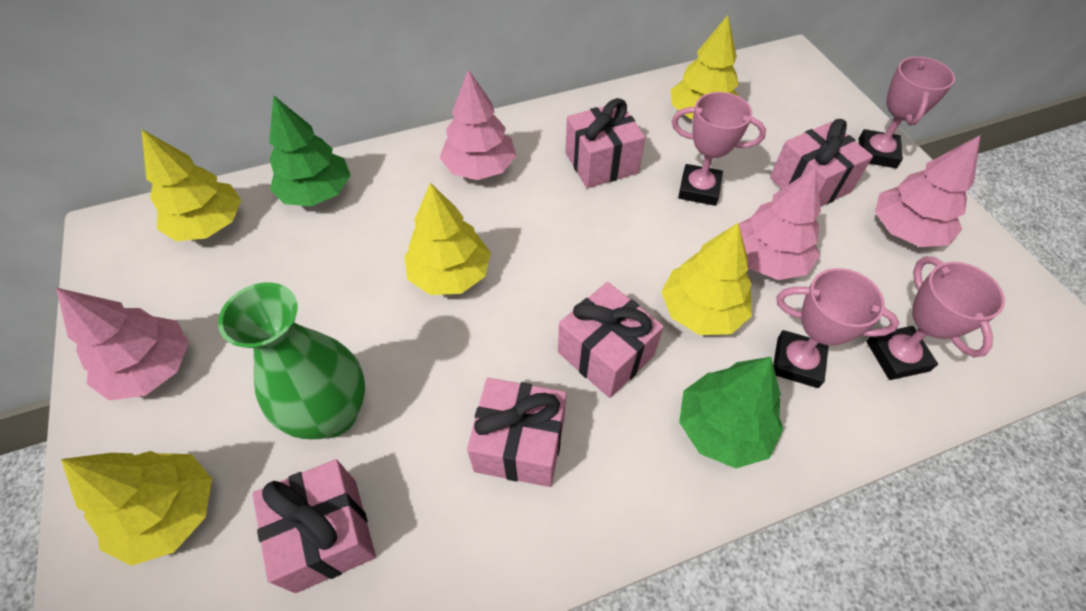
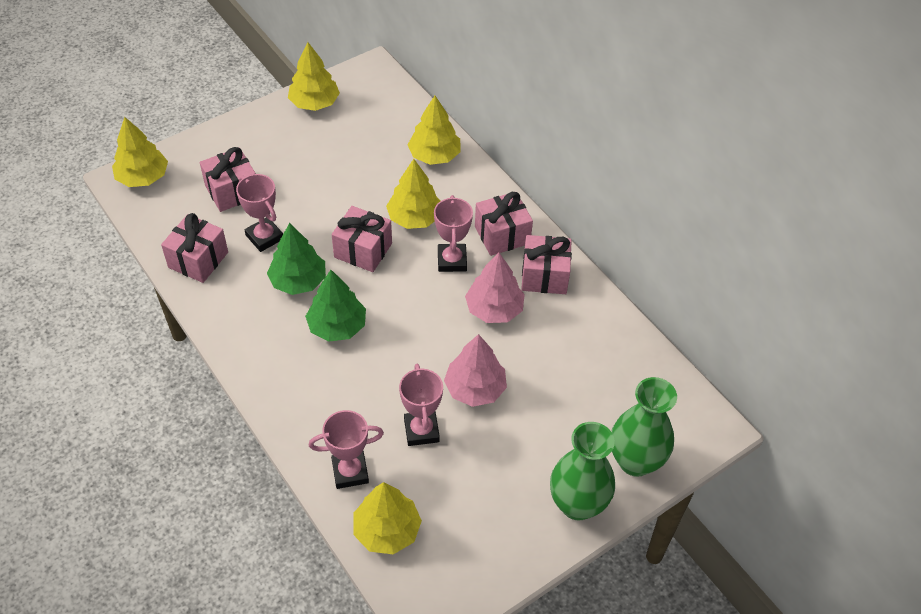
green vase: 1 -> 2
pink tree: 4 -> 2

